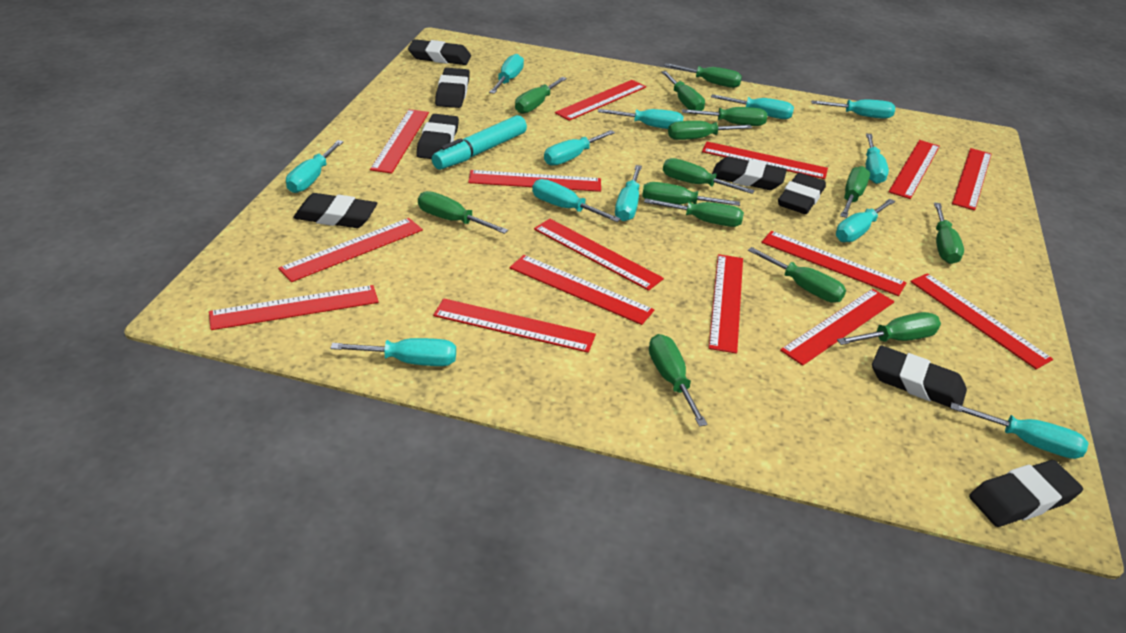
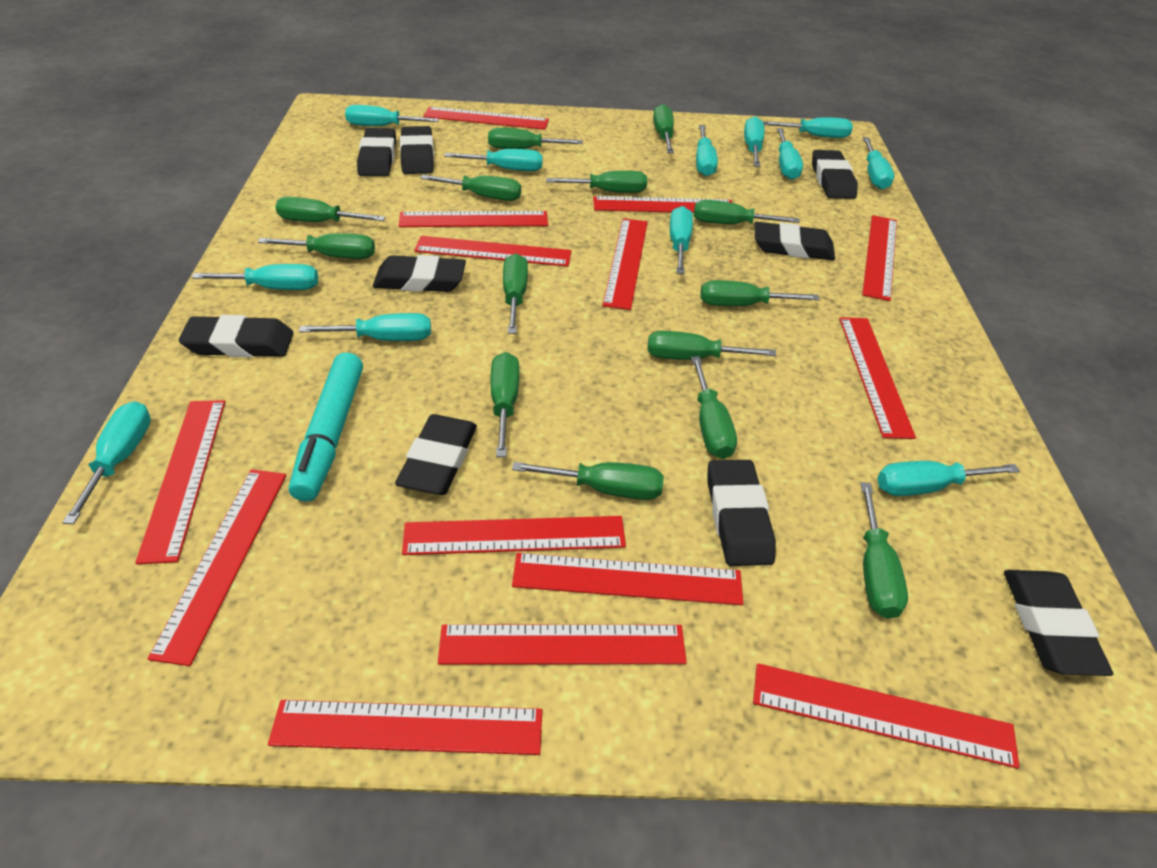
black eraser: 8 -> 9
red ruler: 15 -> 14

